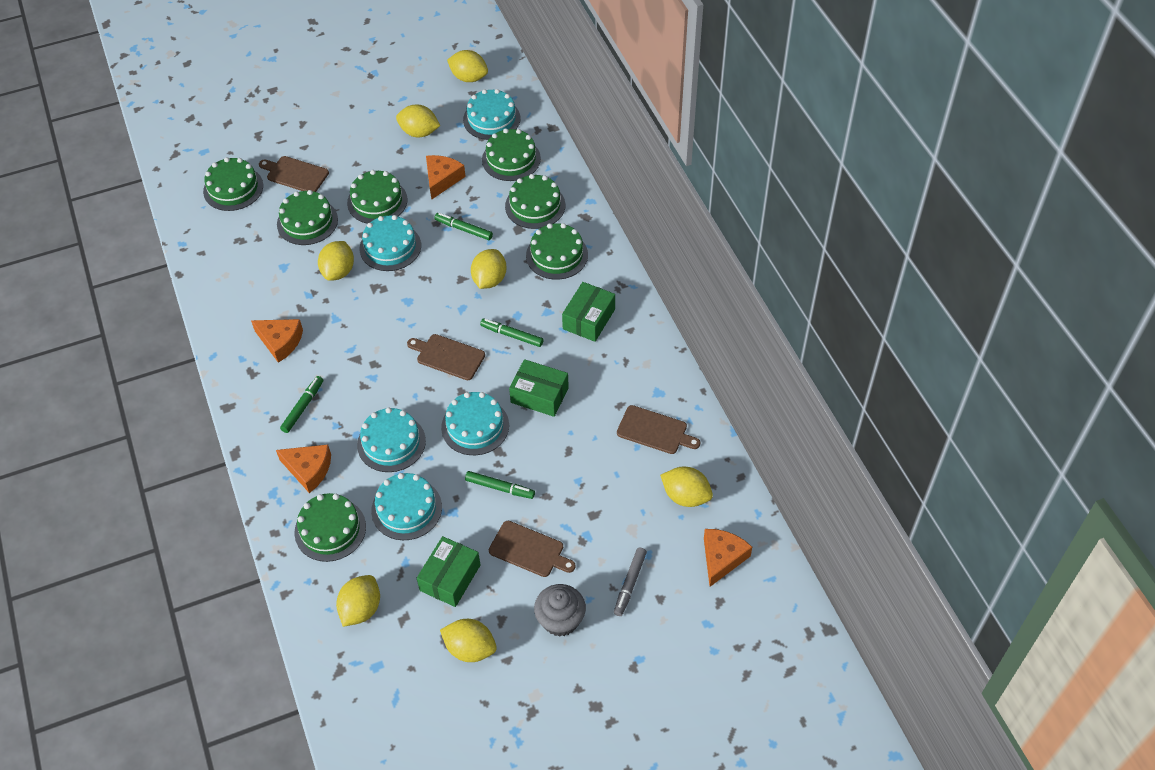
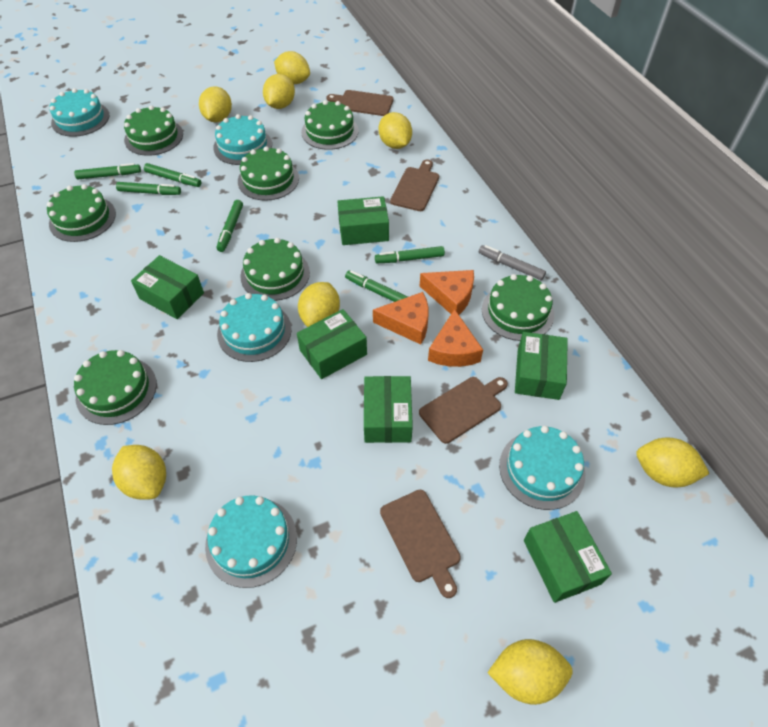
green box: 3 -> 6
green marker: 4 -> 6
grey cupcake: 1 -> 0
orange cheese: 4 -> 3
yellow lemon: 7 -> 8

